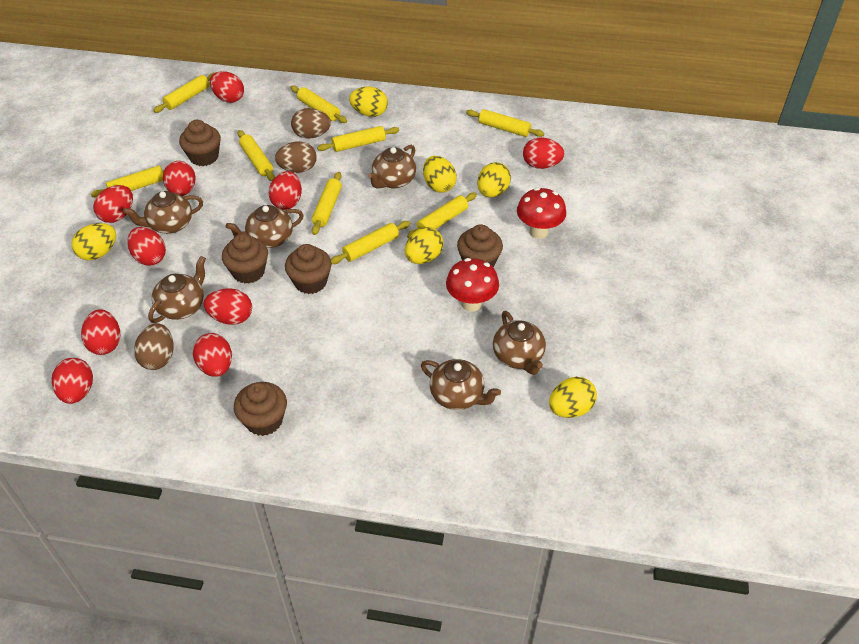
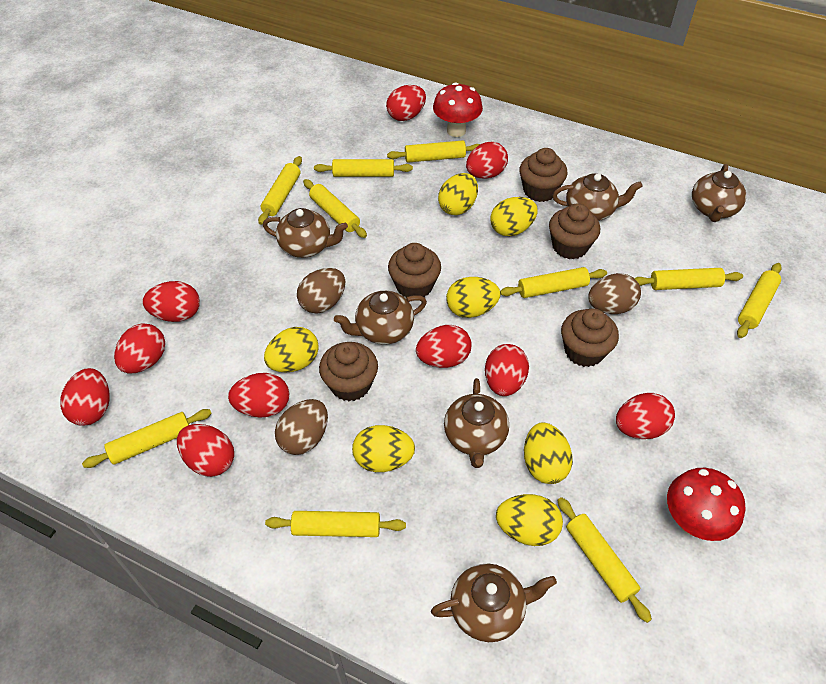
yellow egg: 6 -> 7
yellow rolling pin: 9 -> 10

